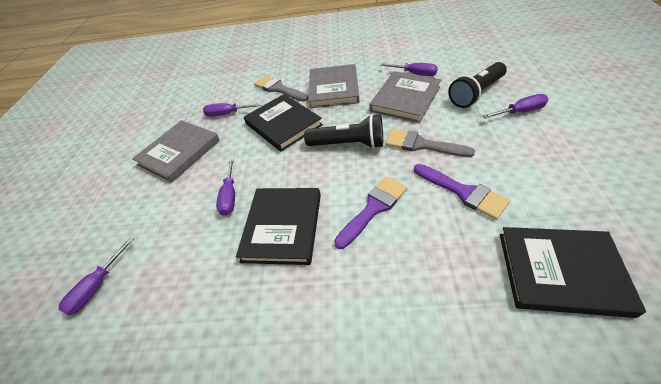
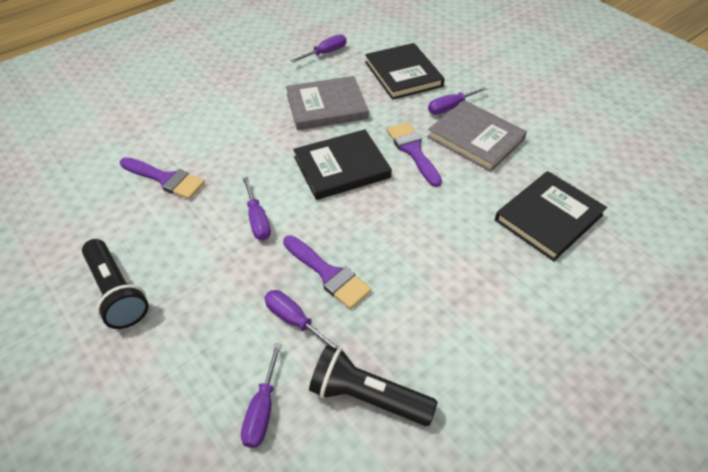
grey book: 3 -> 2
grey brush: 2 -> 0
purple brush: 2 -> 3

